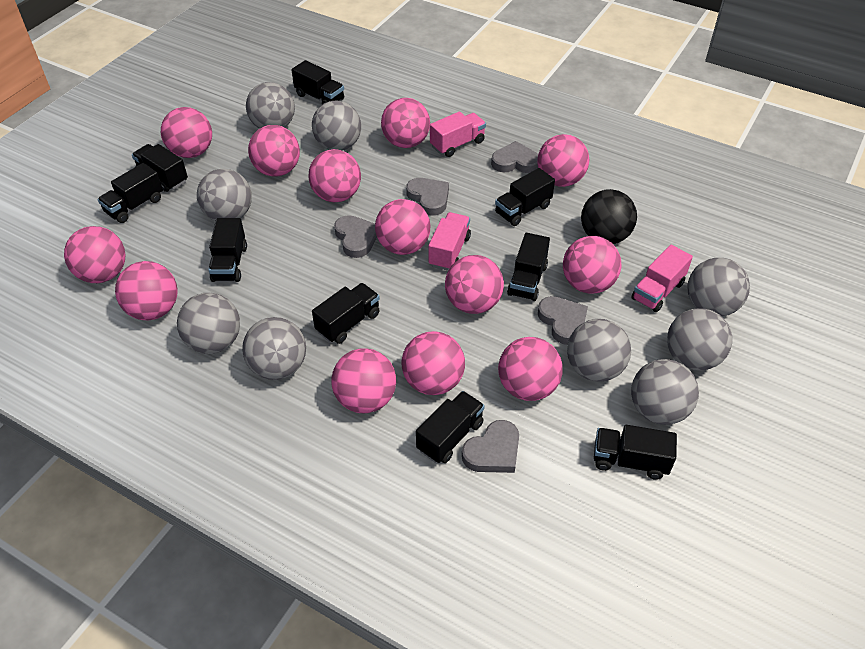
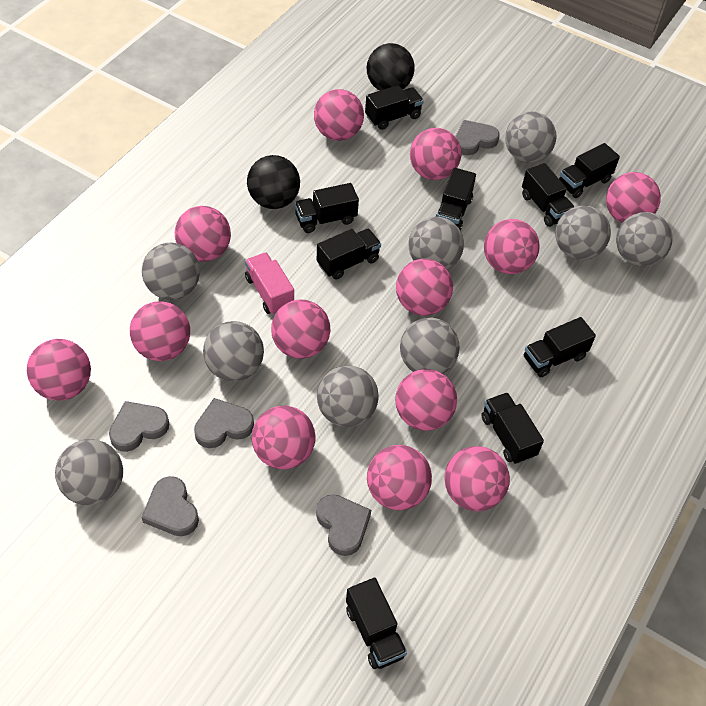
black ball: 1 -> 2
pink truck: 3 -> 1

